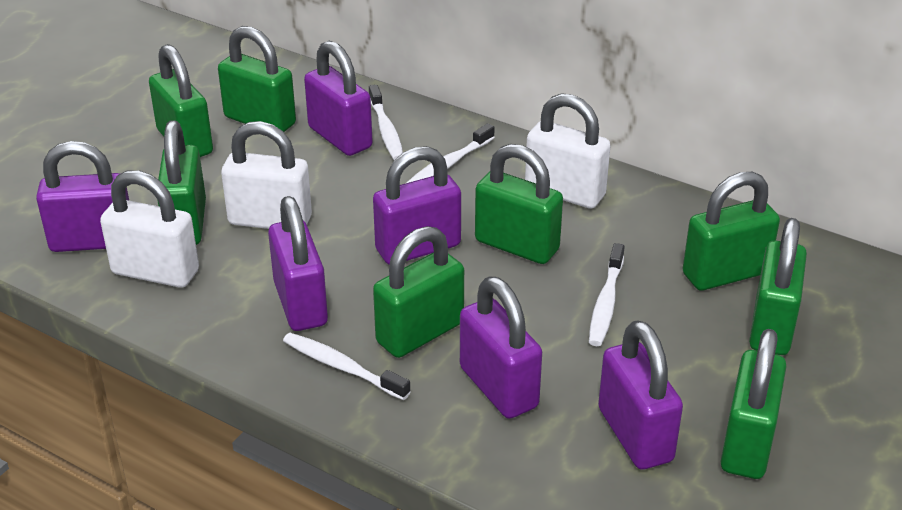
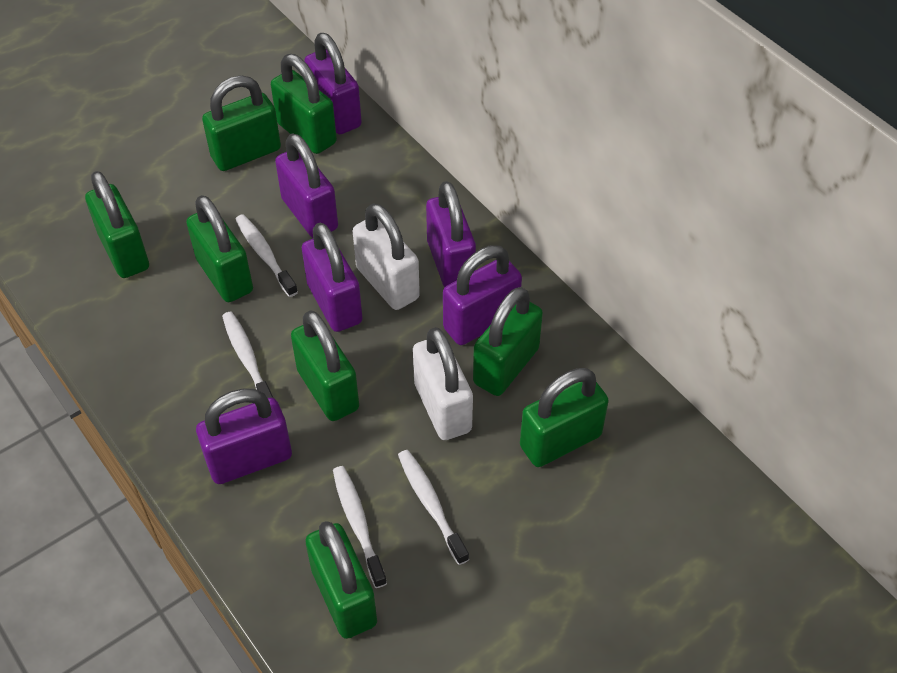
white padlock: 3 -> 2

